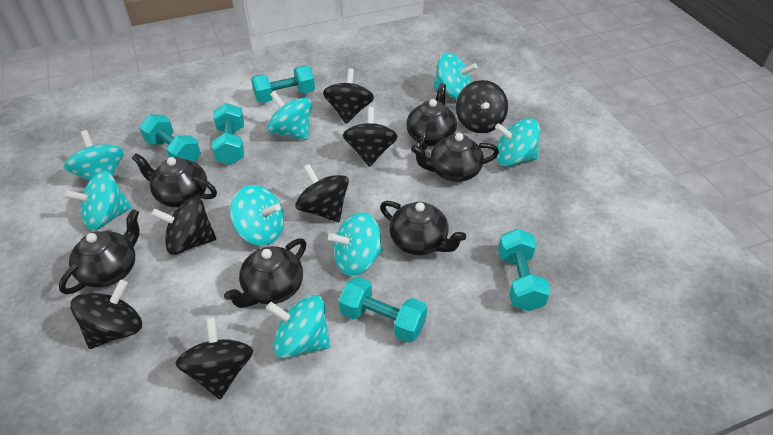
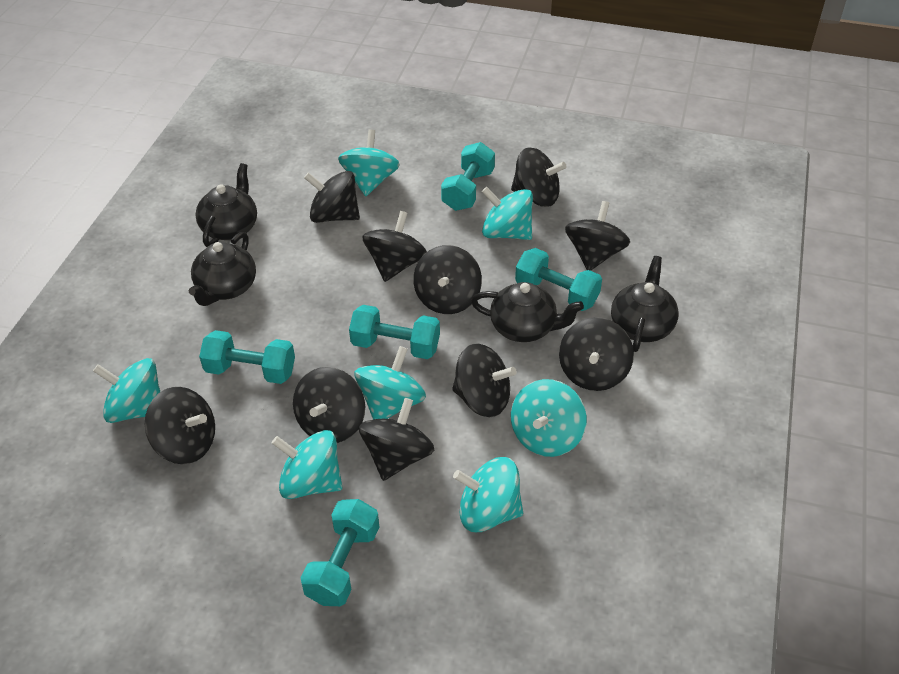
black spinning top: 7 -> 10
black teapot: 6 -> 4
turquoise spinning top: 8 -> 7

